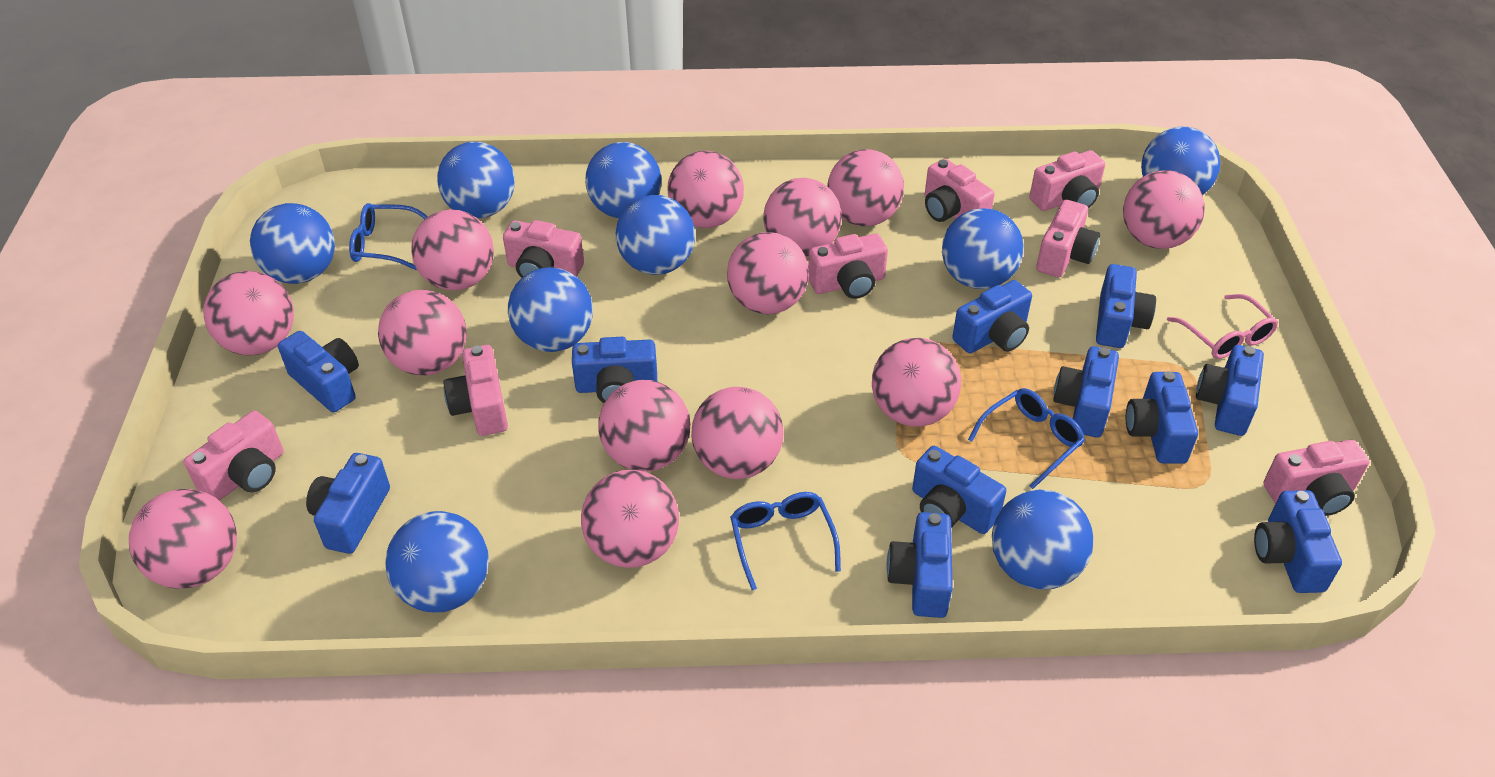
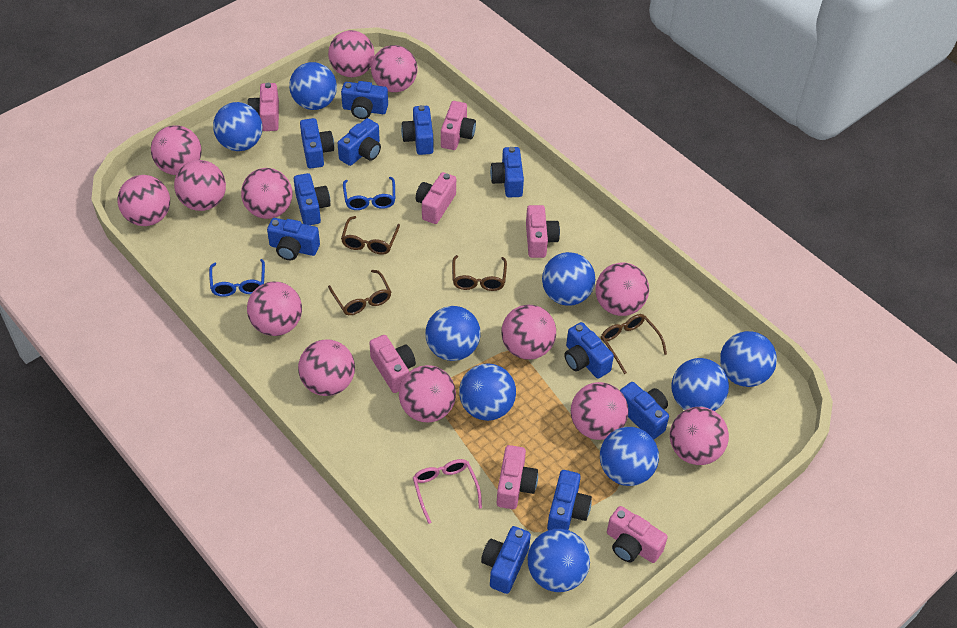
blue glasses: 3 -> 2
brown glasses: 0 -> 4
pink camera: 8 -> 7

